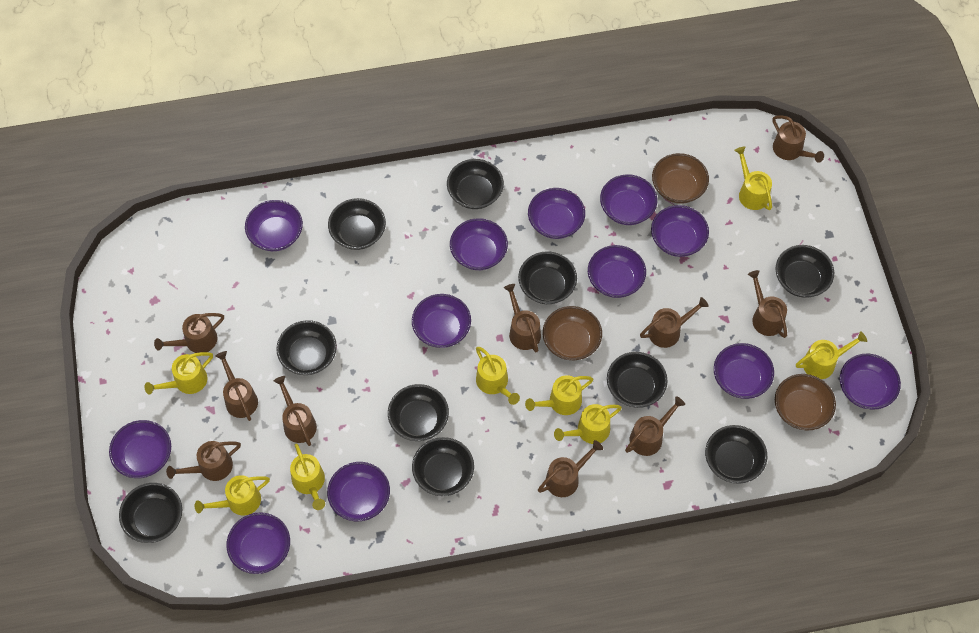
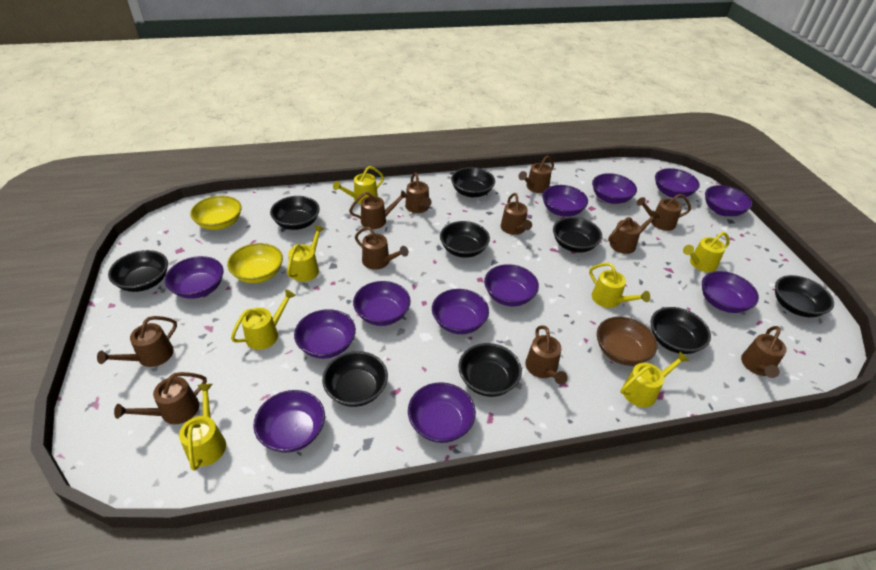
black bowl: 10 -> 9
brown bowl: 3 -> 1
brown watering can: 10 -> 11
yellow bowl: 0 -> 2
yellow watering can: 8 -> 7

